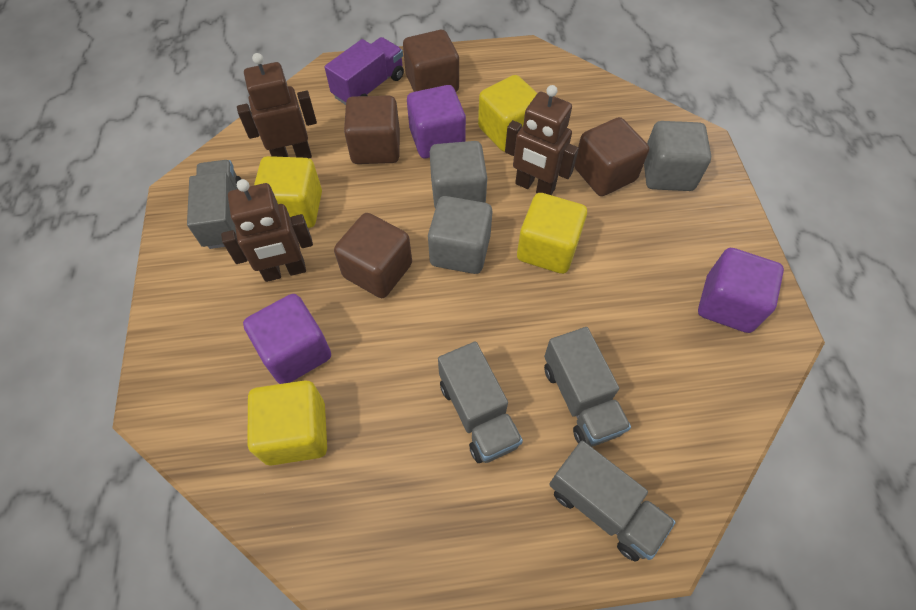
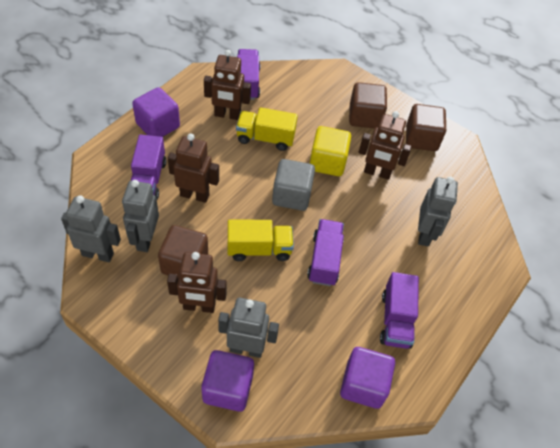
brown cube: 4 -> 3
brown robot: 3 -> 4
grey cube: 3 -> 1
grey robot: 0 -> 4
grey truck: 4 -> 0
purple truck: 1 -> 4
yellow cube: 4 -> 1
yellow truck: 0 -> 2

